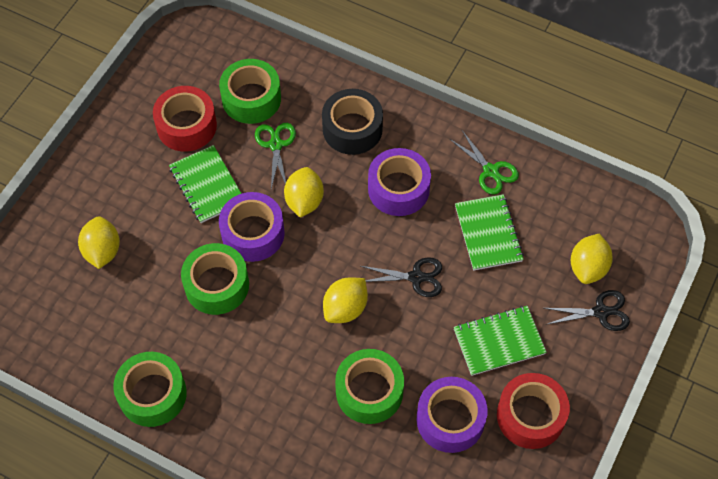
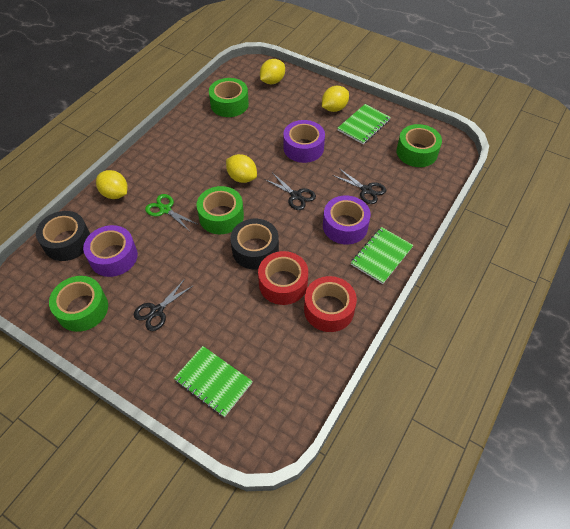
black scissors: 2 -> 3
black tape: 1 -> 2
green scissors: 2 -> 1

